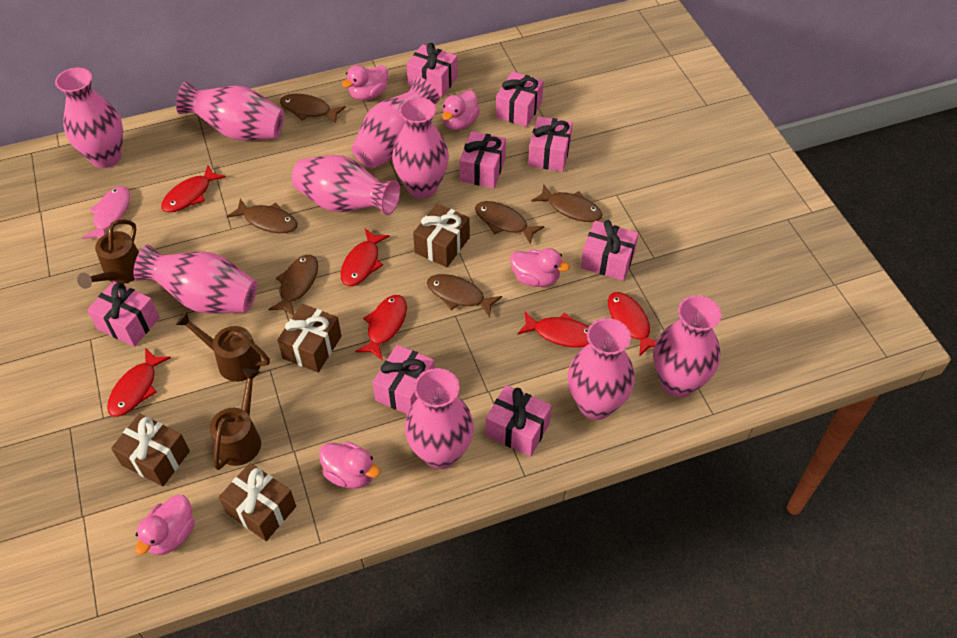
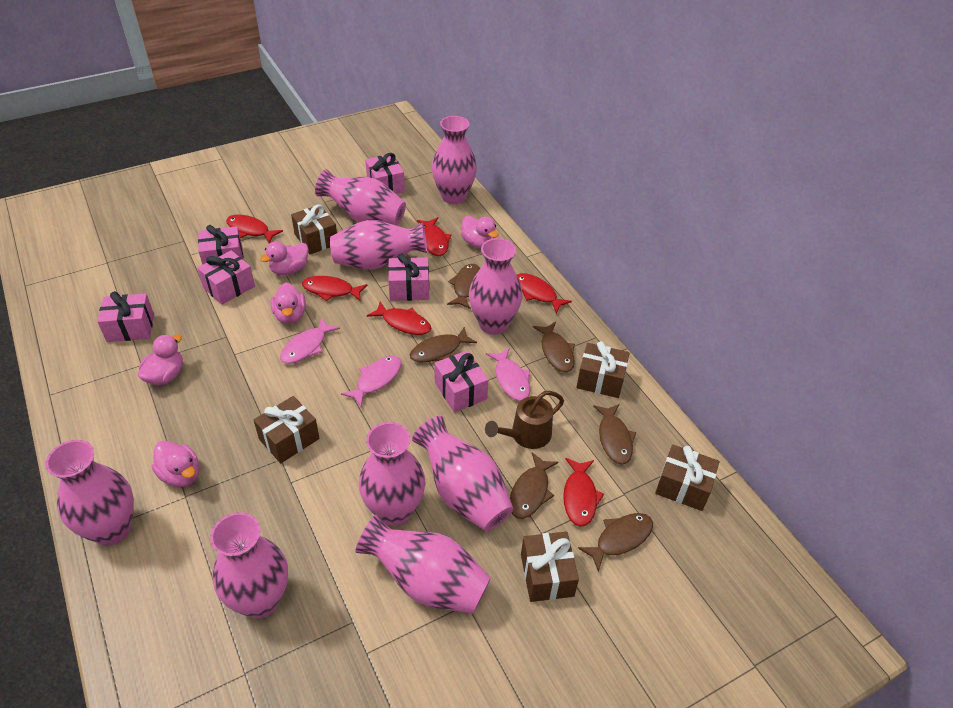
brown gift: 4 -> 5
brown watering can: 3 -> 1
pink fish: 1 -> 3
pink gift: 8 -> 6

